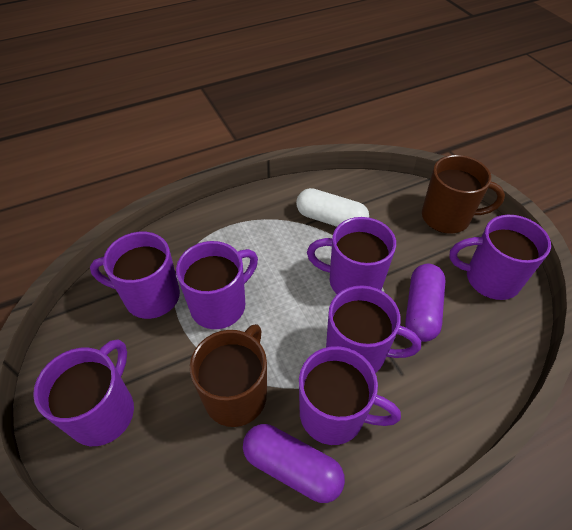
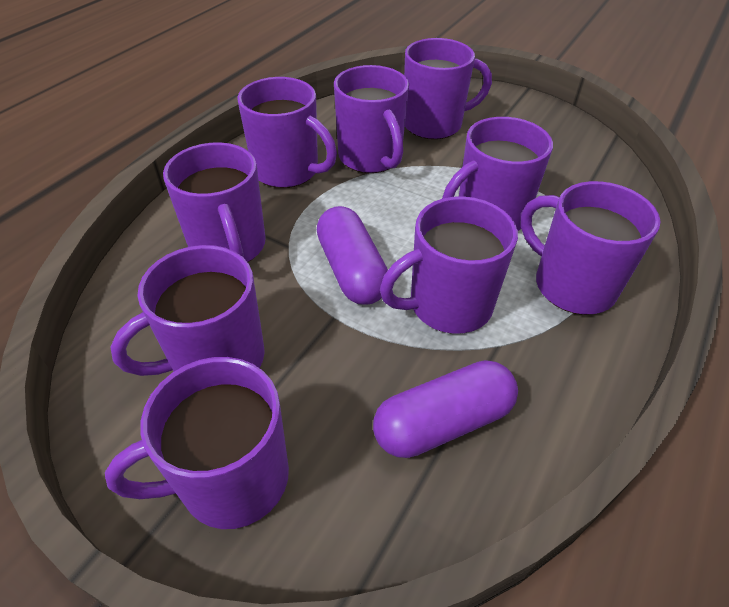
brown mug: 2 -> 0
purple mug: 7 -> 9
white capsule: 1 -> 0

